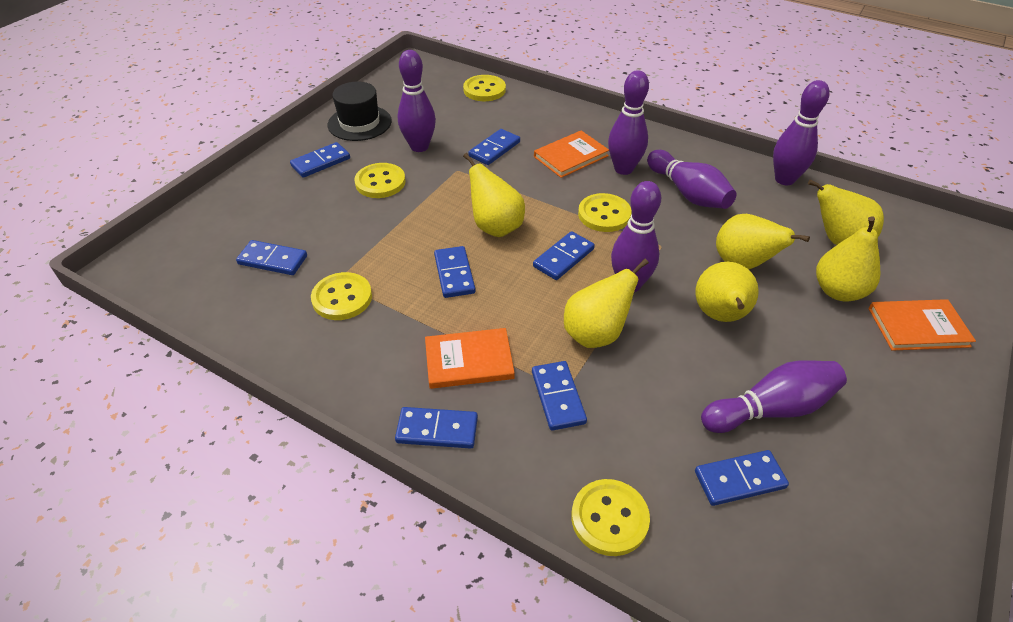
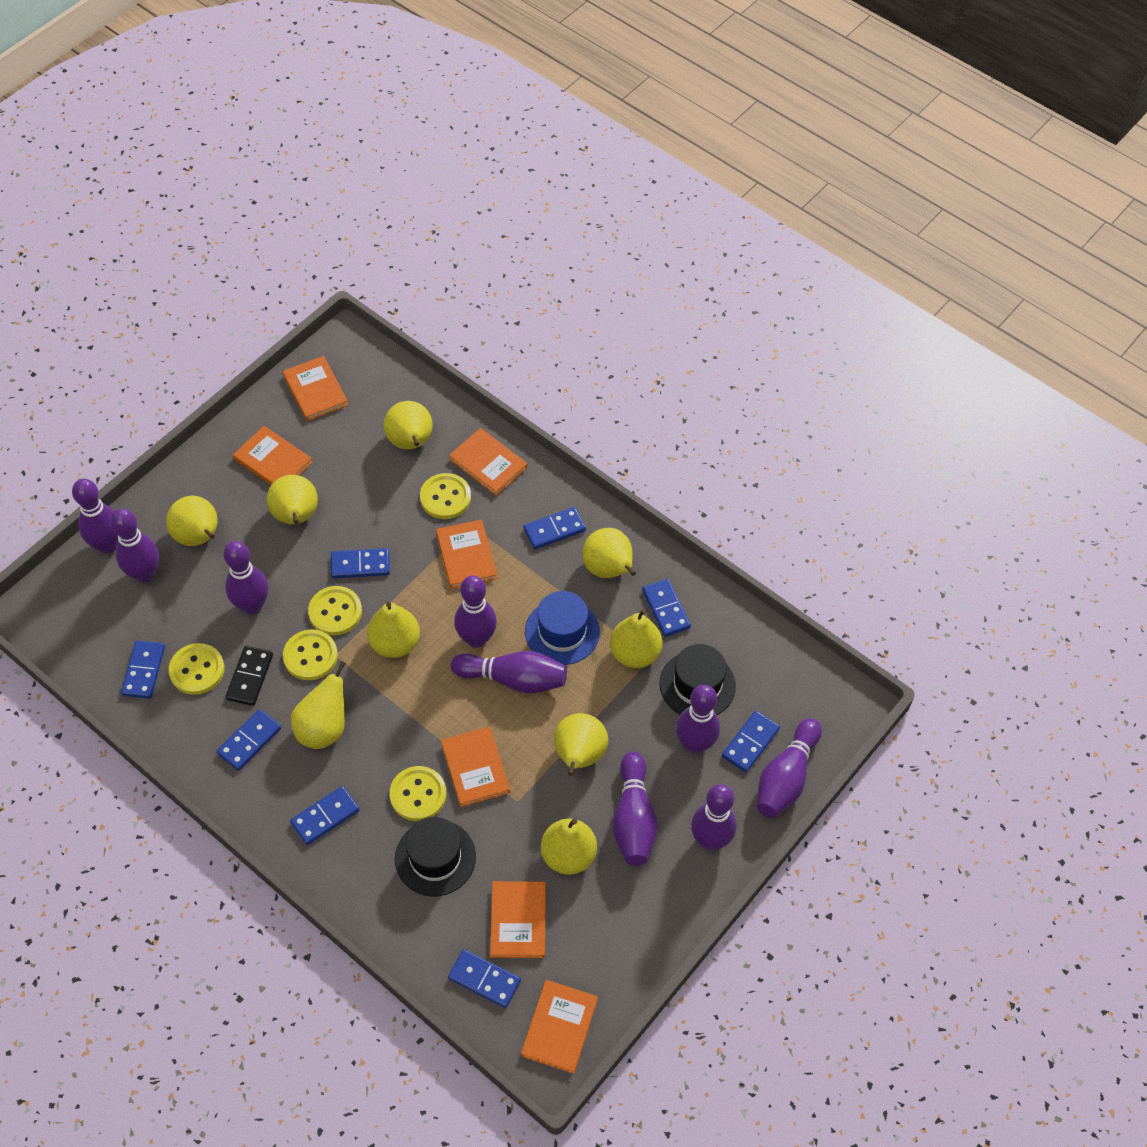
black domino: 0 -> 1
black hat: 1 -> 2
blue hat: 0 -> 1
orange book: 3 -> 7
purple bowling pin: 6 -> 9
yellow pear: 6 -> 9

